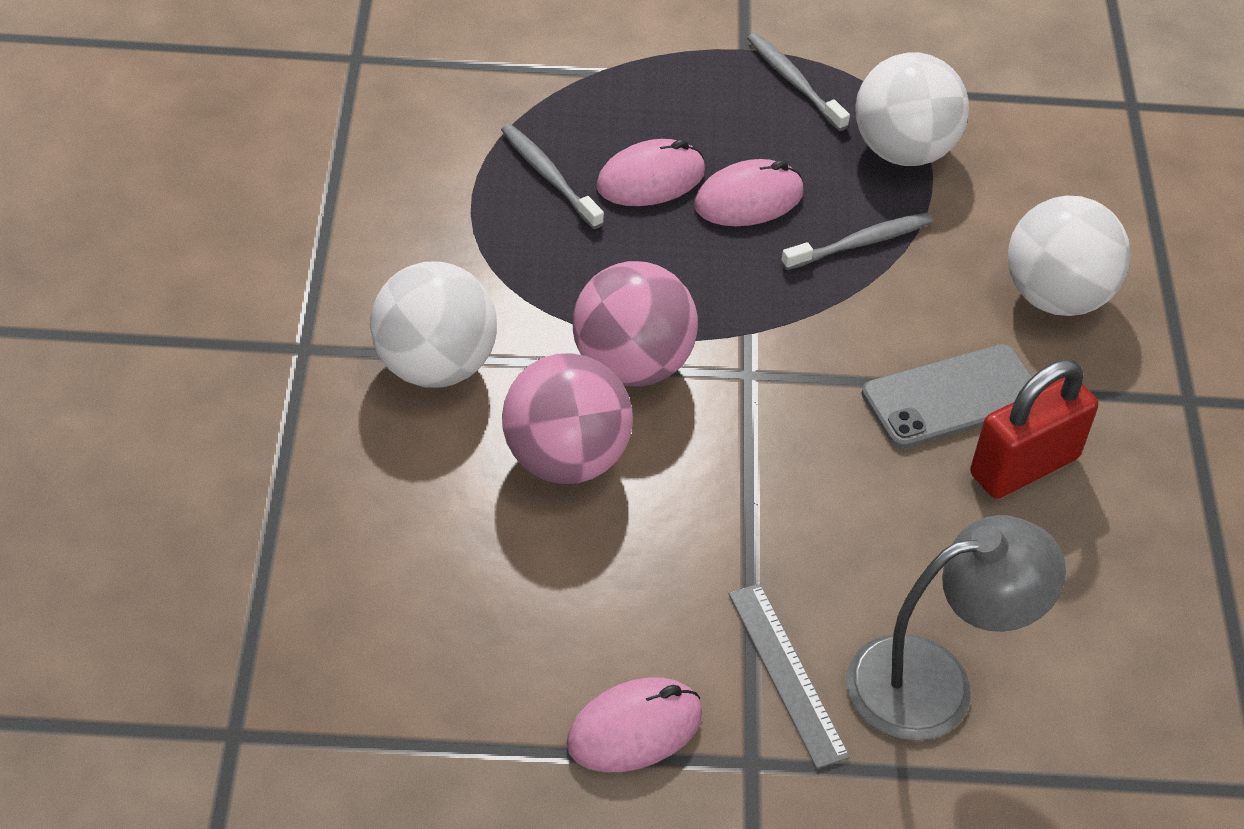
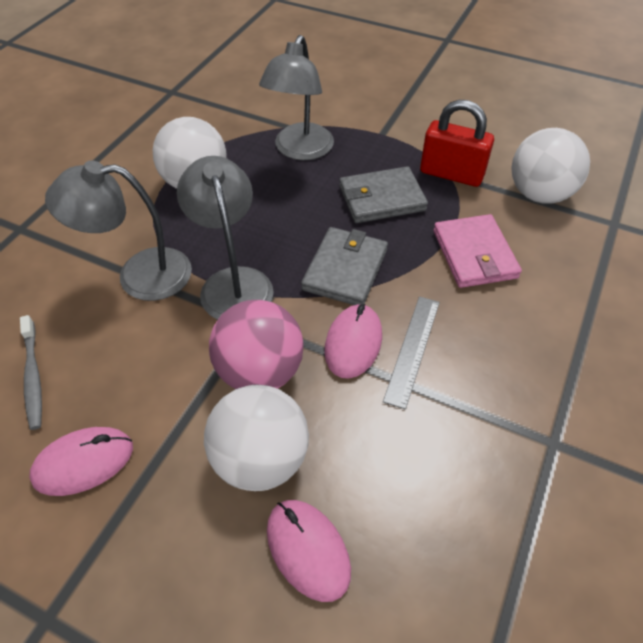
grey lamp: 1 -> 3
grey phone: 1 -> 0
grey toothbrush: 3 -> 1
grey wallet: 0 -> 2
pink ball: 2 -> 1
pink wallet: 0 -> 1

